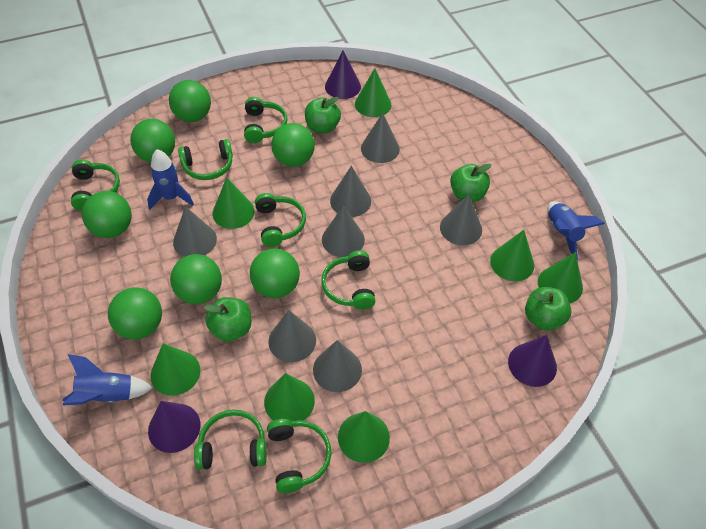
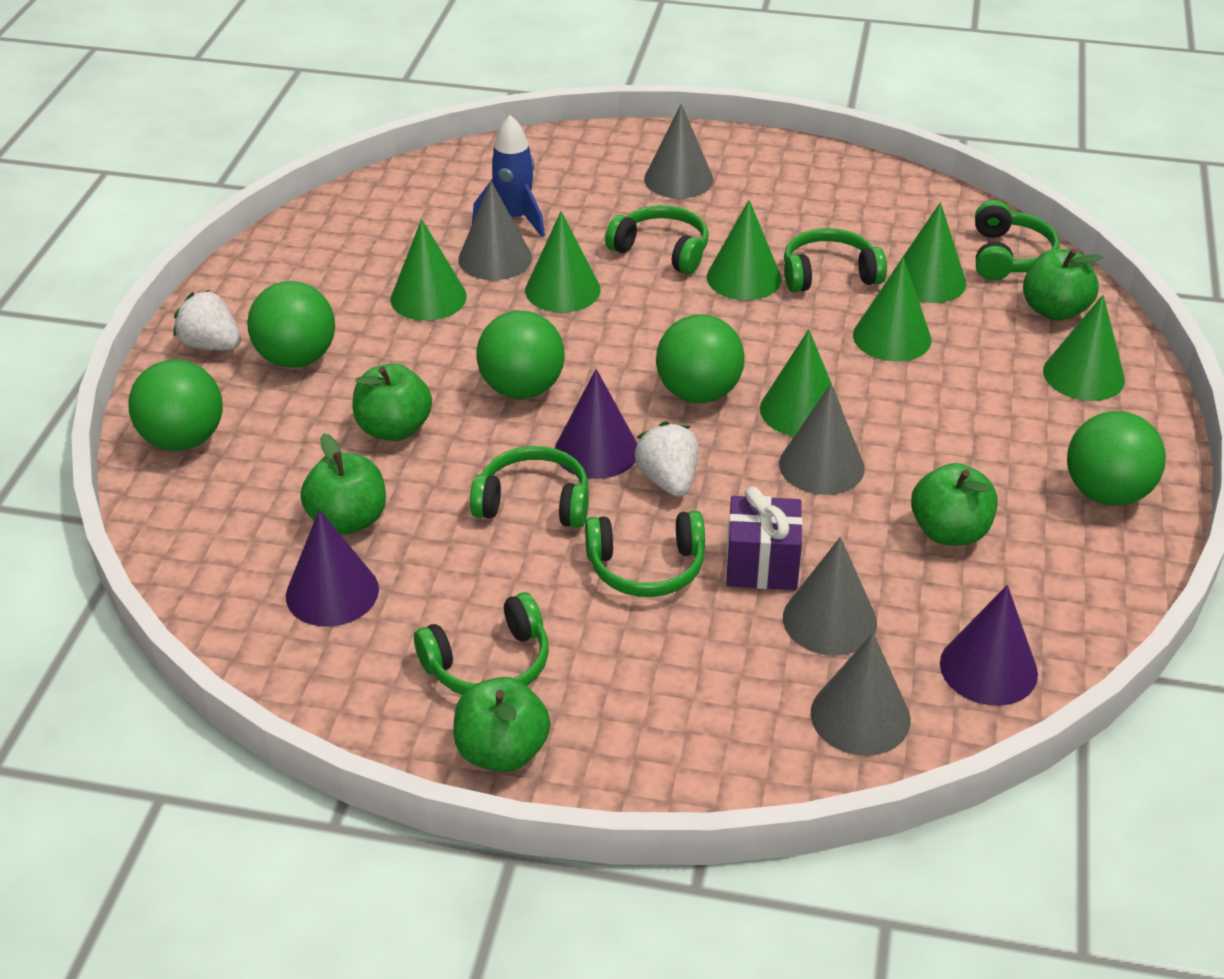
blue rocket: 3 -> 1
green apple: 4 -> 5
green ball: 7 -> 5
green headphones: 7 -> 6
grey cone: 7 -> 5
purple gift: 0 -> 1
white strawberry: 0 -> 2

